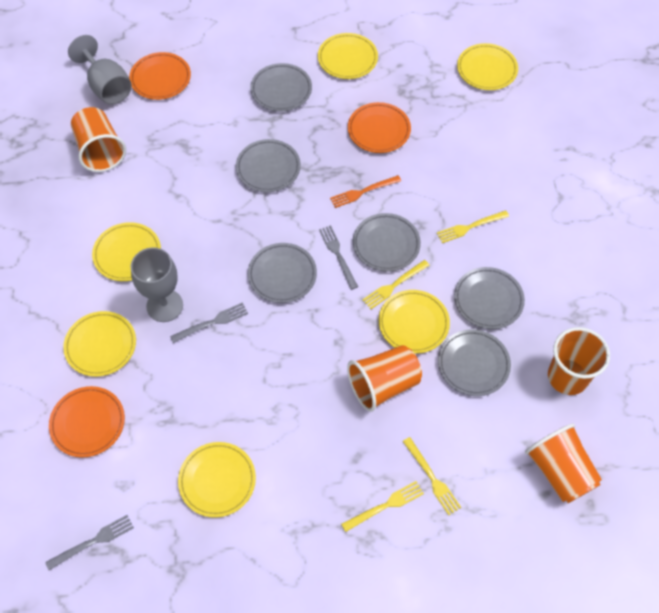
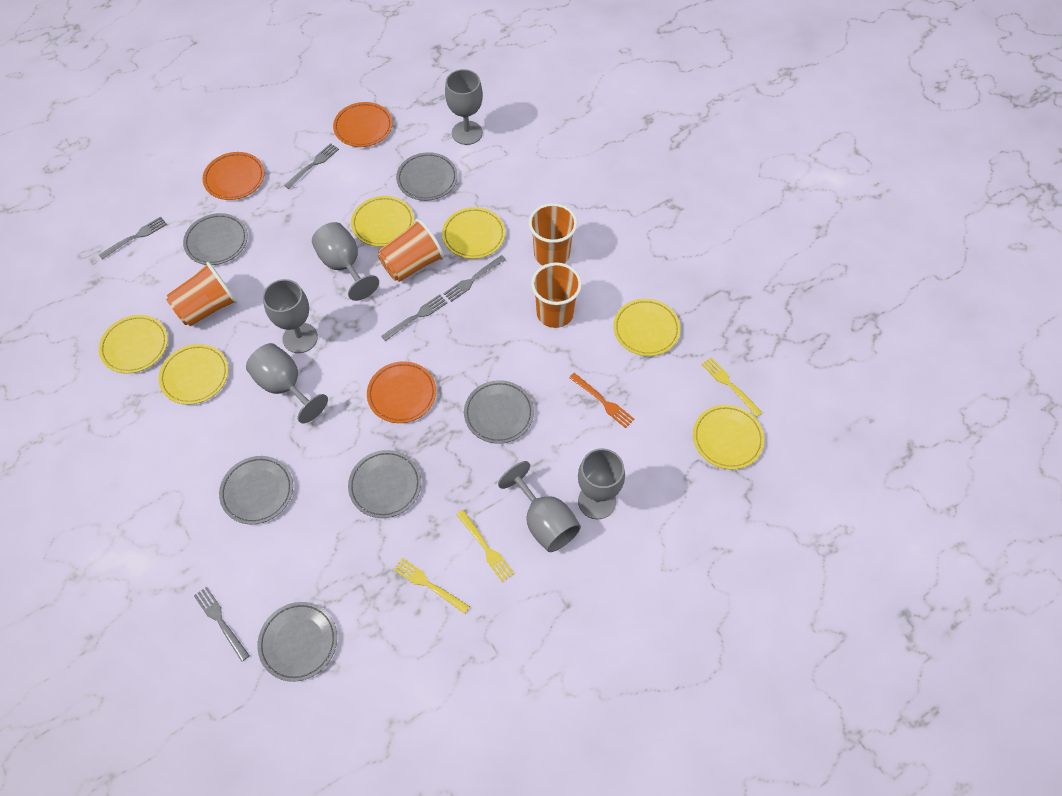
grey fork: 3 -> 5
grey goblet: 2 -> 6
yellow fork: 4 -> 3

